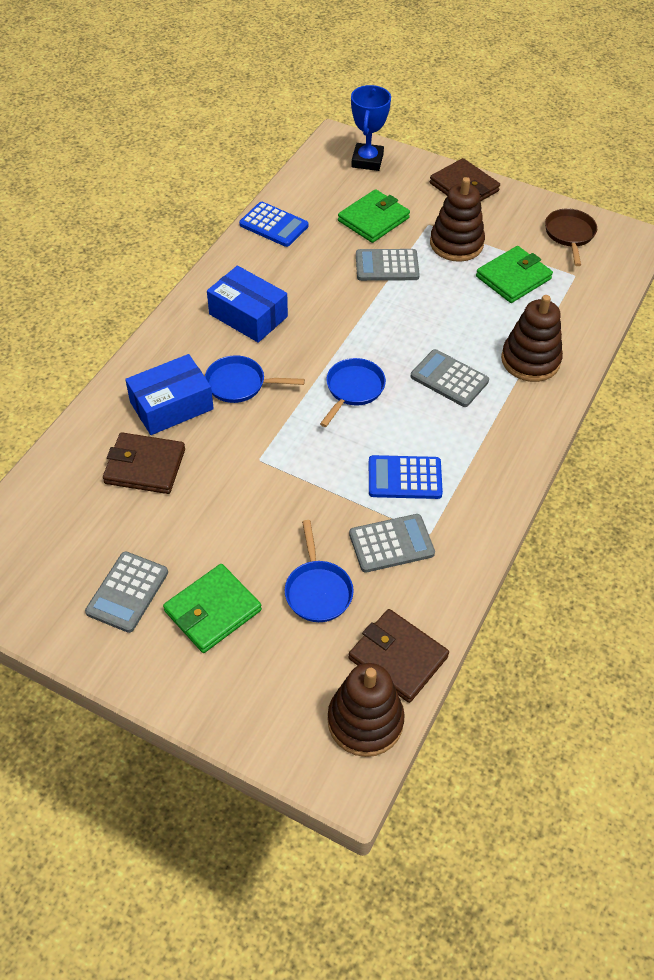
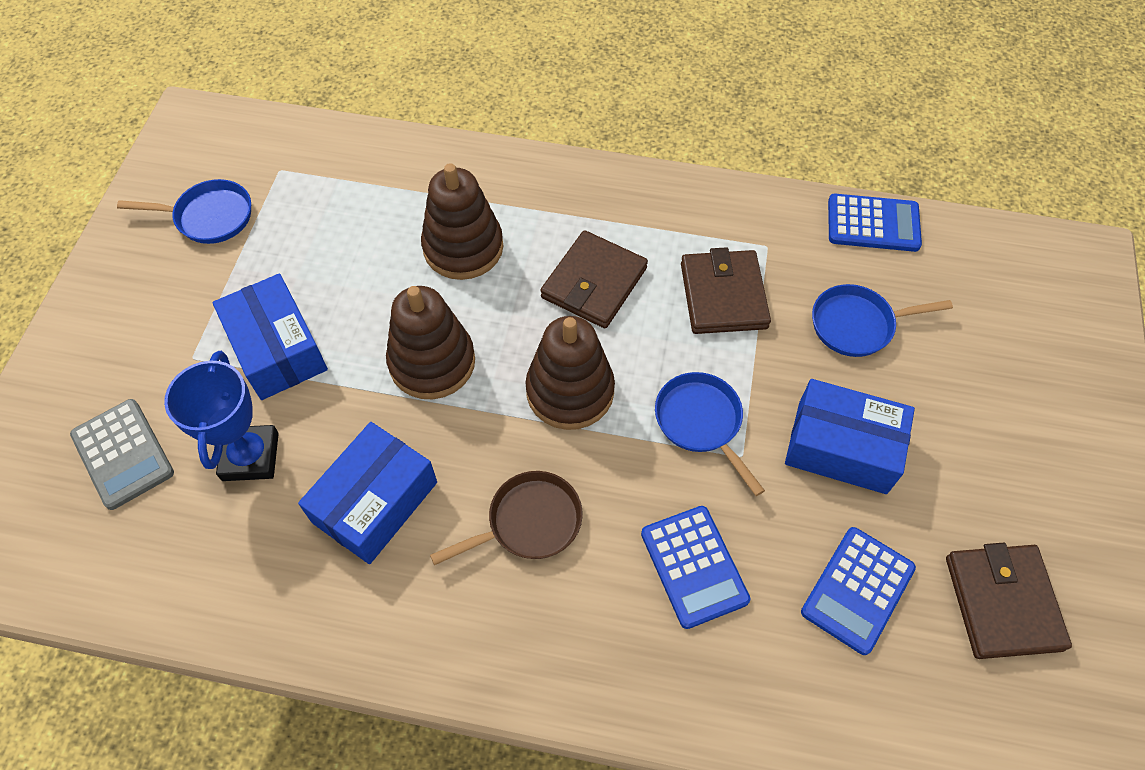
blue box: 2 -> 3
blue calculator: 2 -> 3
green wallet: 3 -> 0
grey calculator: 4 -> 1

